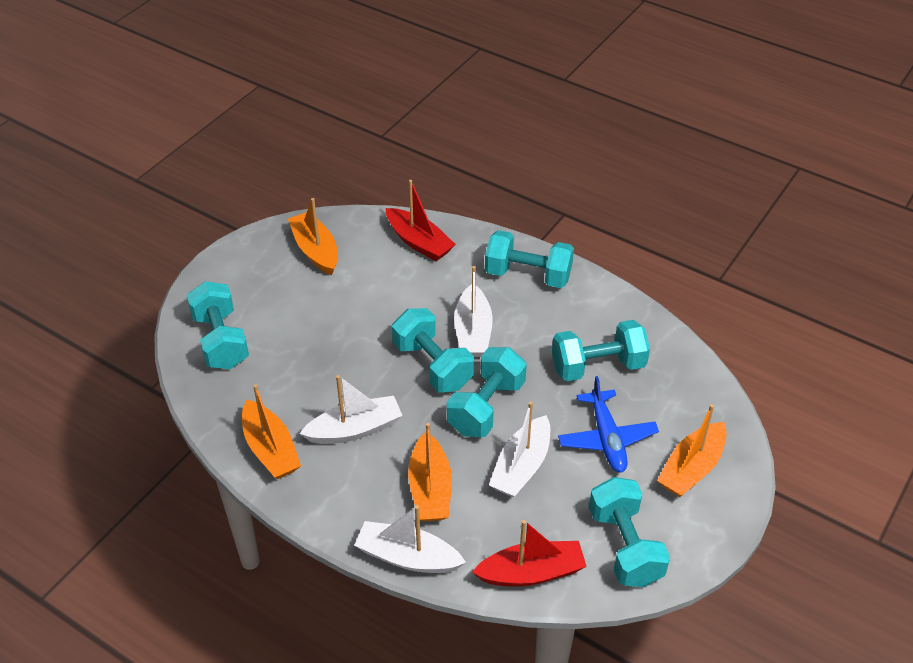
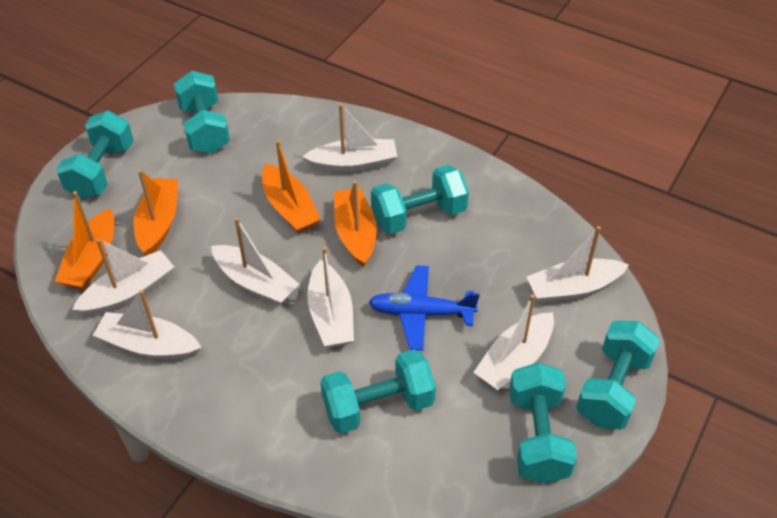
red boat: 2 -> 0
white boat: 4 -> 7

